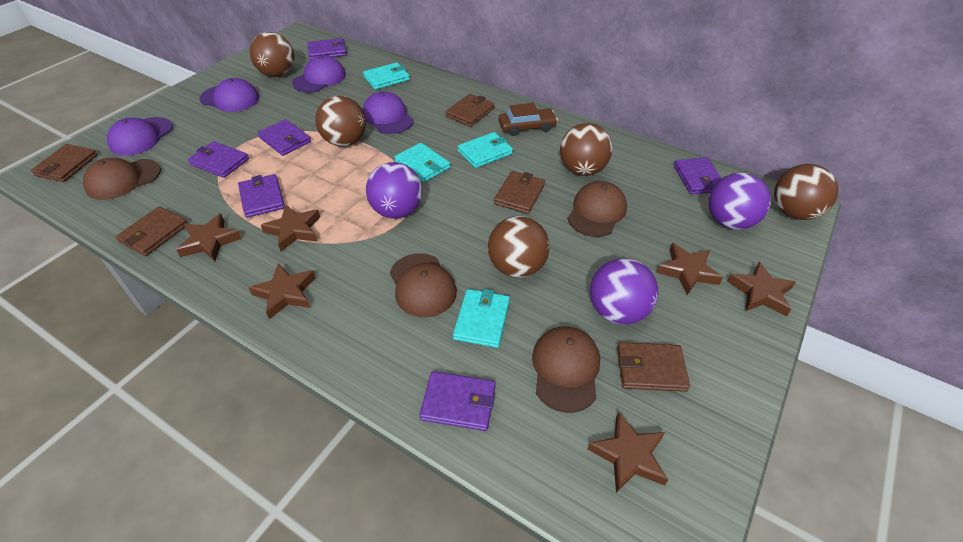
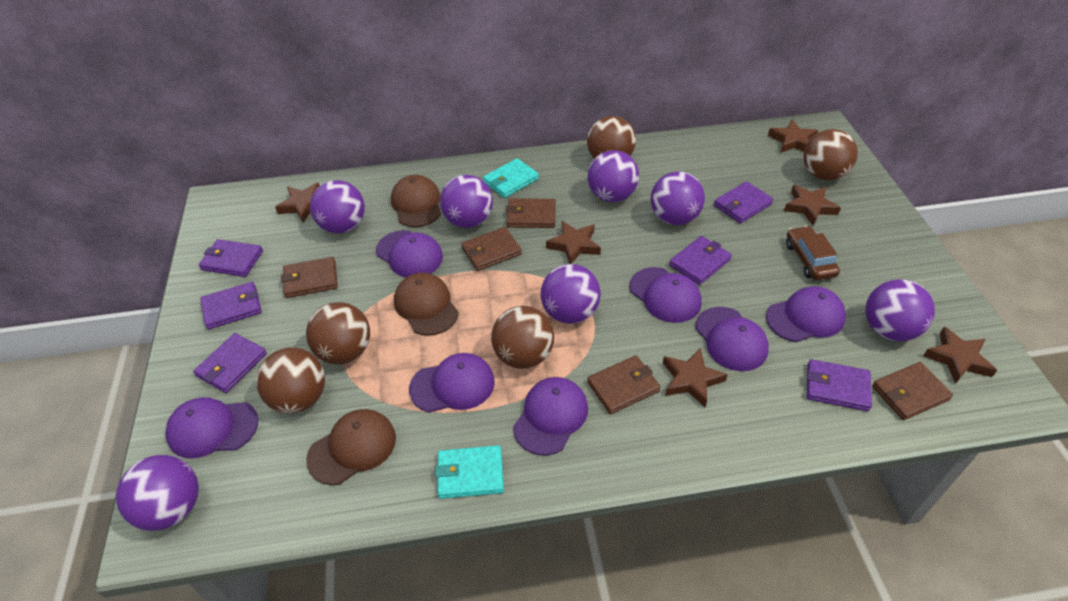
brown cap: 4 -> 3
purple ball: 3 -> 7
purple cap: 4 -> 7
turquoise wallet: 4 -> 2

